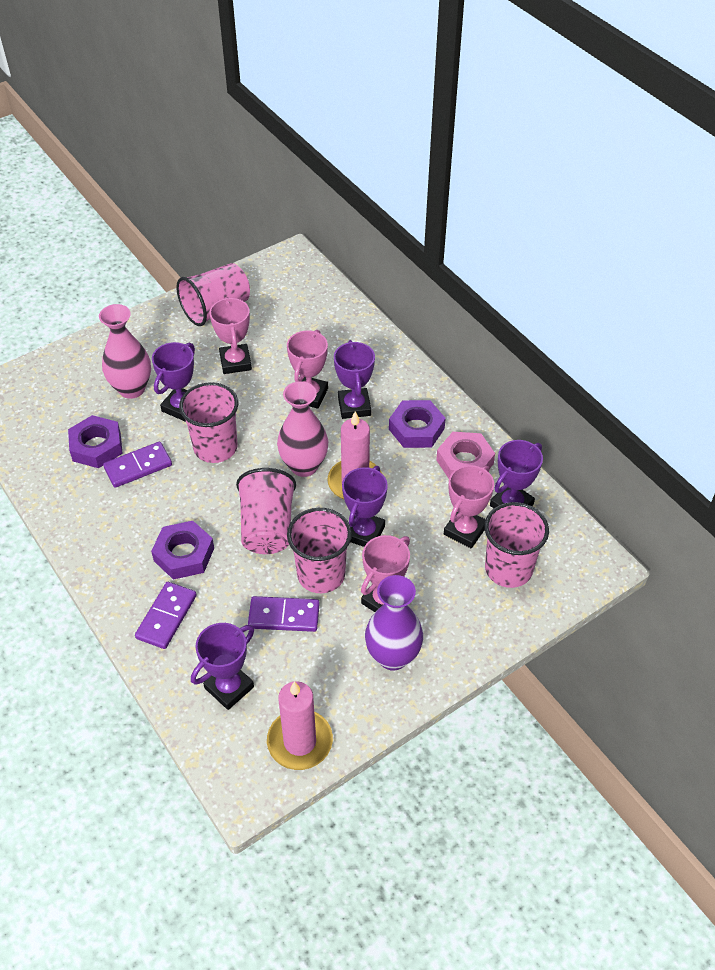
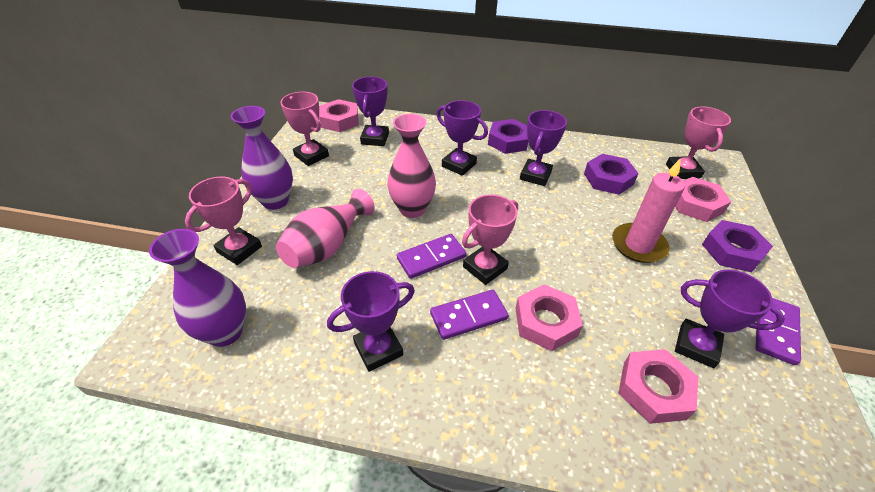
pink candle: 2 -> 1
pink cup: 5 -> 0
pink nut: 1 -> 4
purple vase: 1 -> 2

